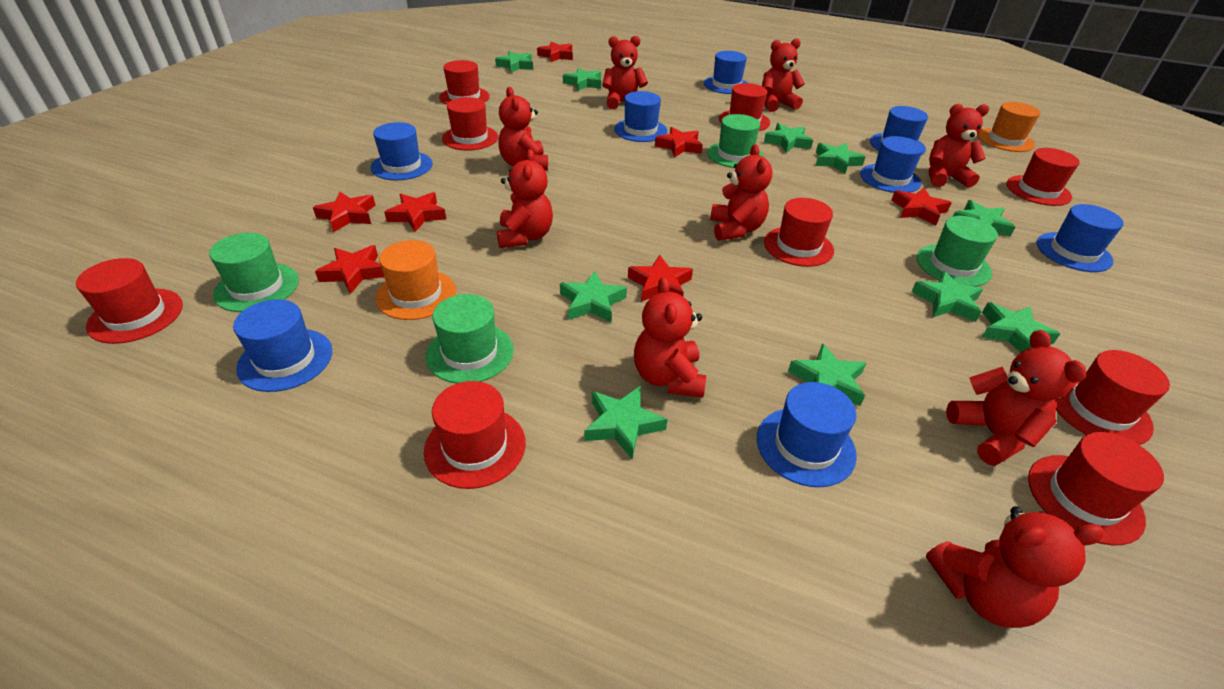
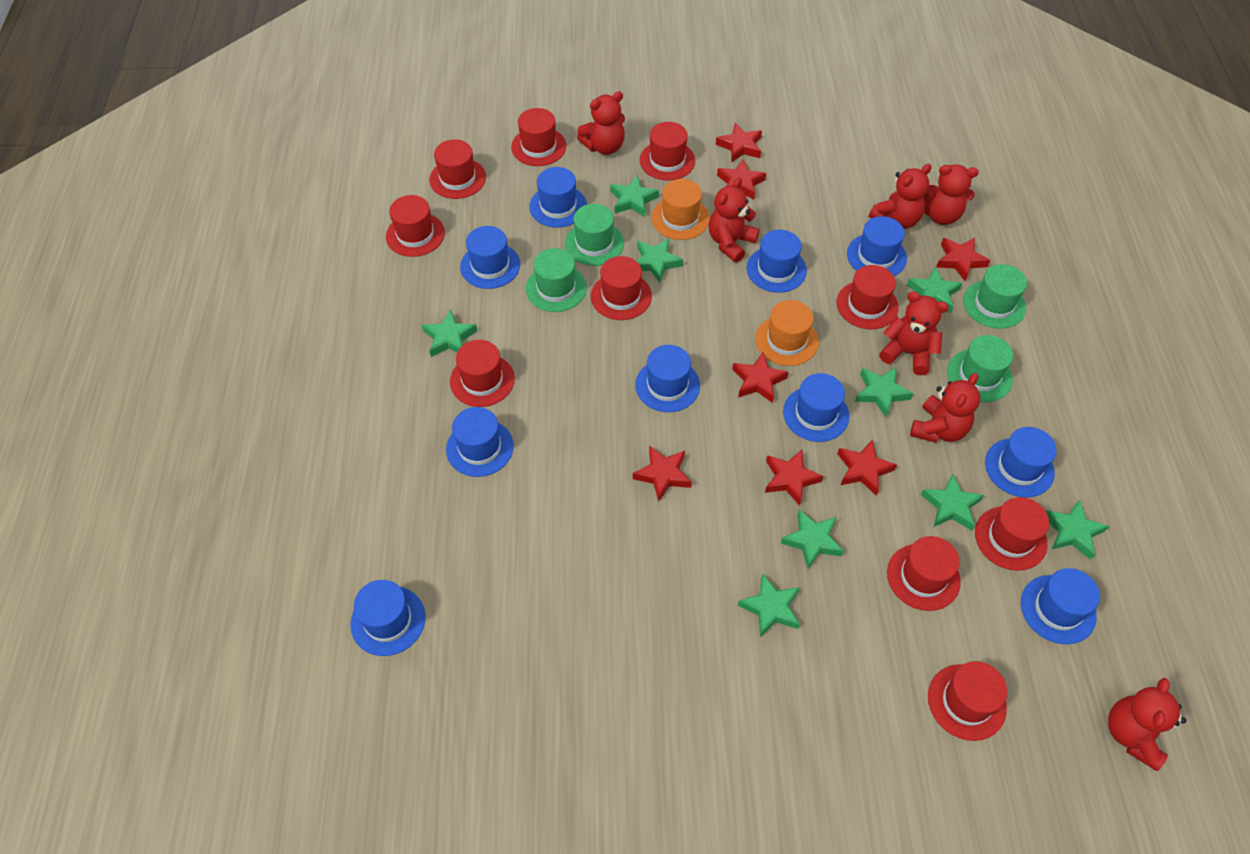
blue hat: 8 -> 10
green star: 10 -> 9
red hat: 9 -> 10
red teddy bear: 9 -> 7

